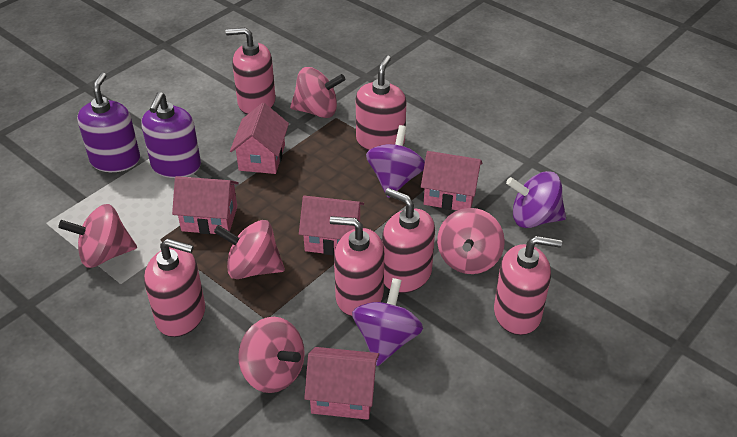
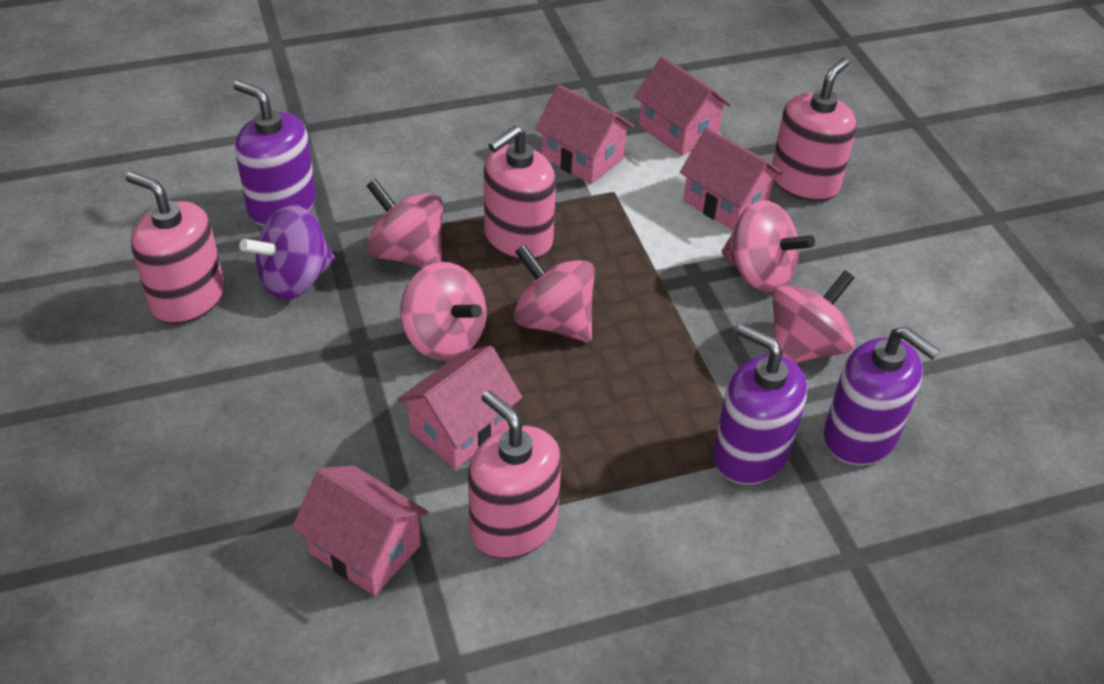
pink soap dispenser: 6 -> 4
purple soap dispenser: 2 -> 3
purple spinning top: 3 -> 1

